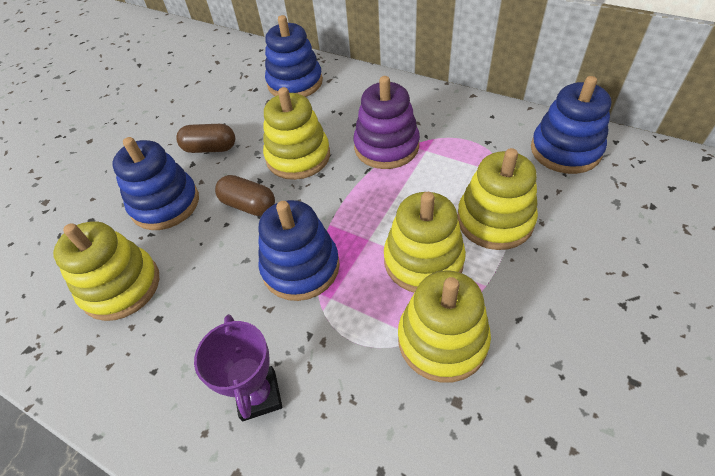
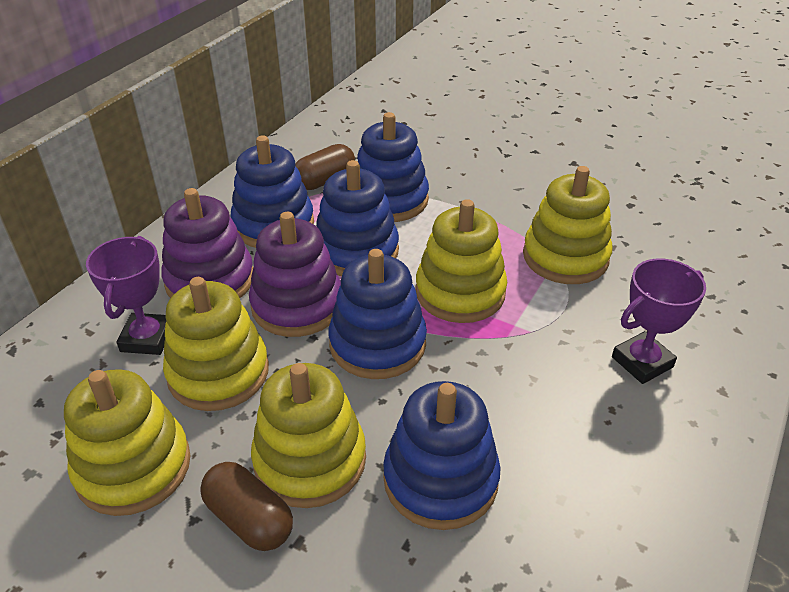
blue stacking toy: 4 -> 5
purple stacking toy: 1 -> 2
purple trophy: 1 -> 2

